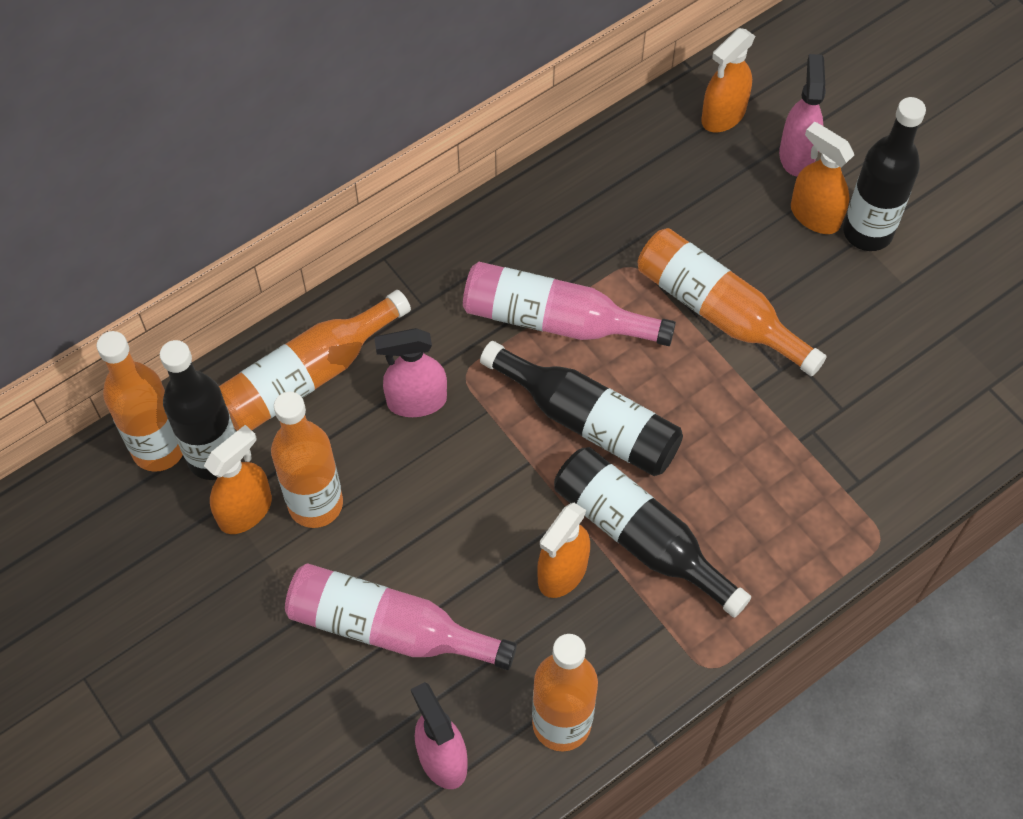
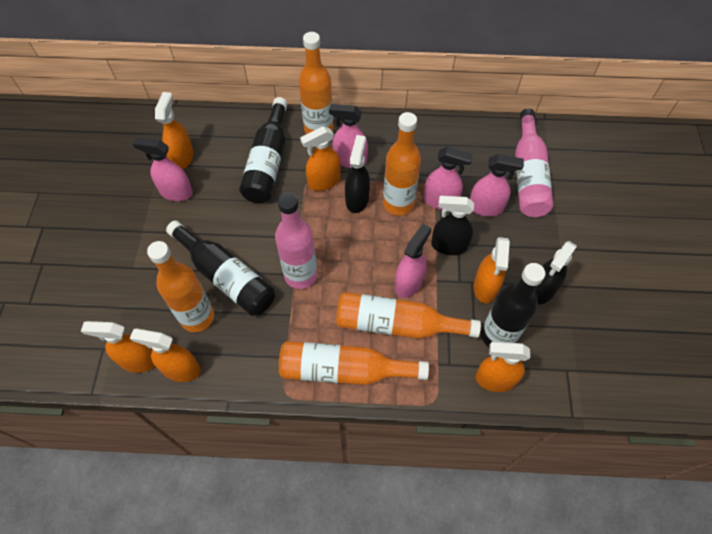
black bottle: 4 -> 3
black spray bottle: 0 -> 3
orange spray bottle: 4 -> 6
pink spray bottle: 3 -> 5

